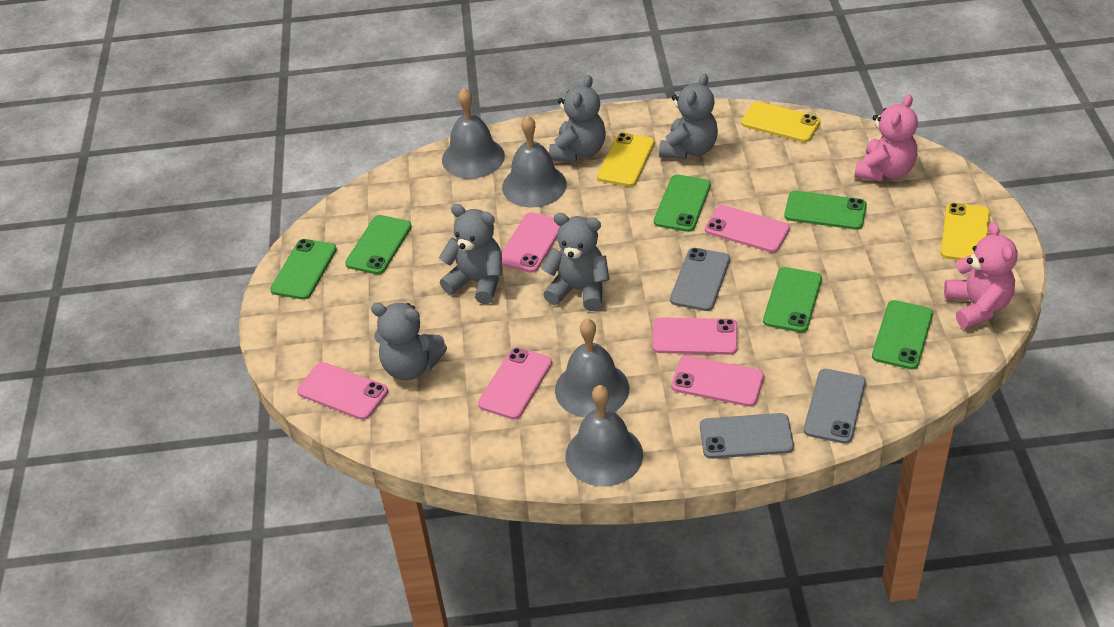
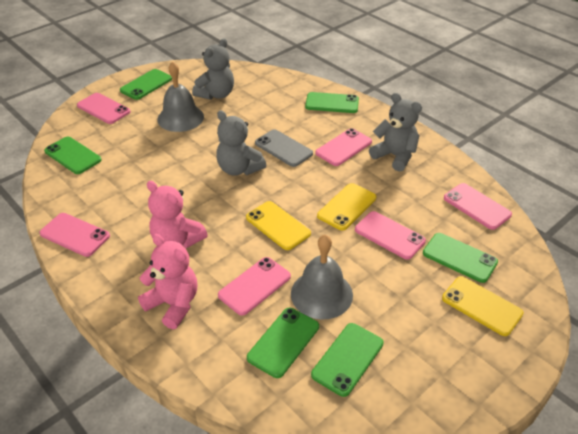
grey bell: 4 -> 2
grey phone: 3 -> 1
grey teddy bear: 5 -> 3

